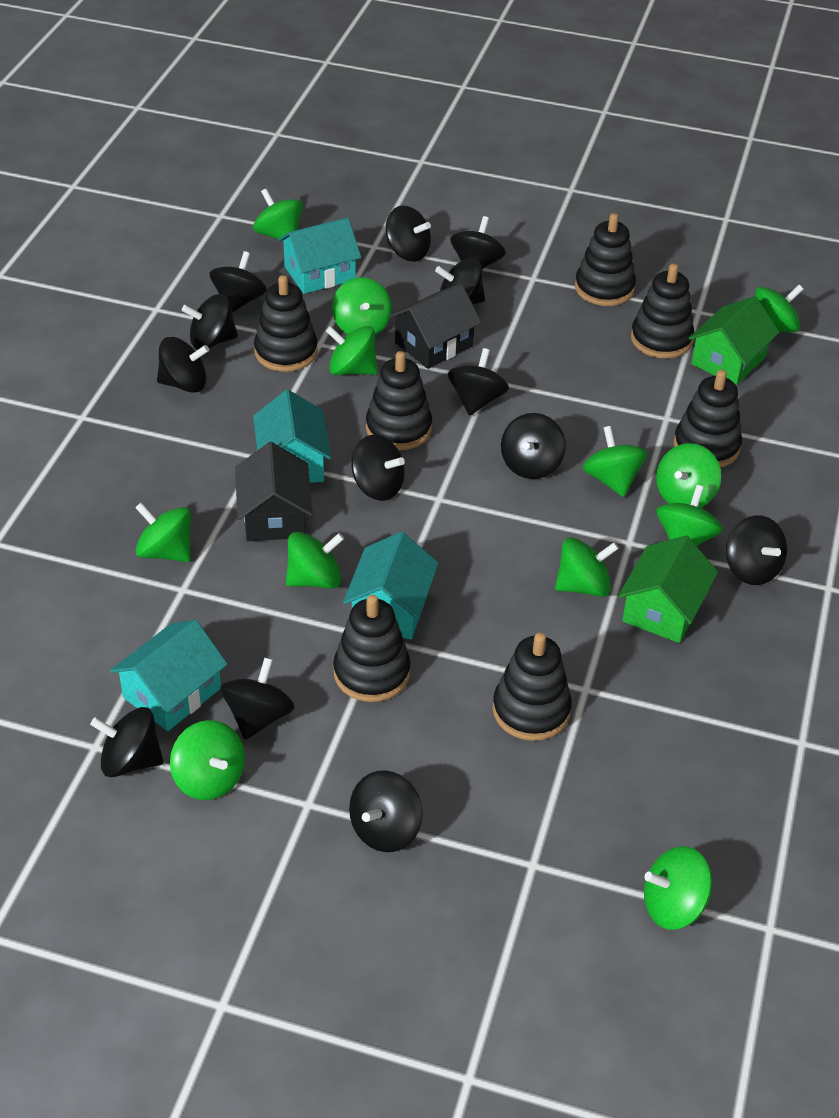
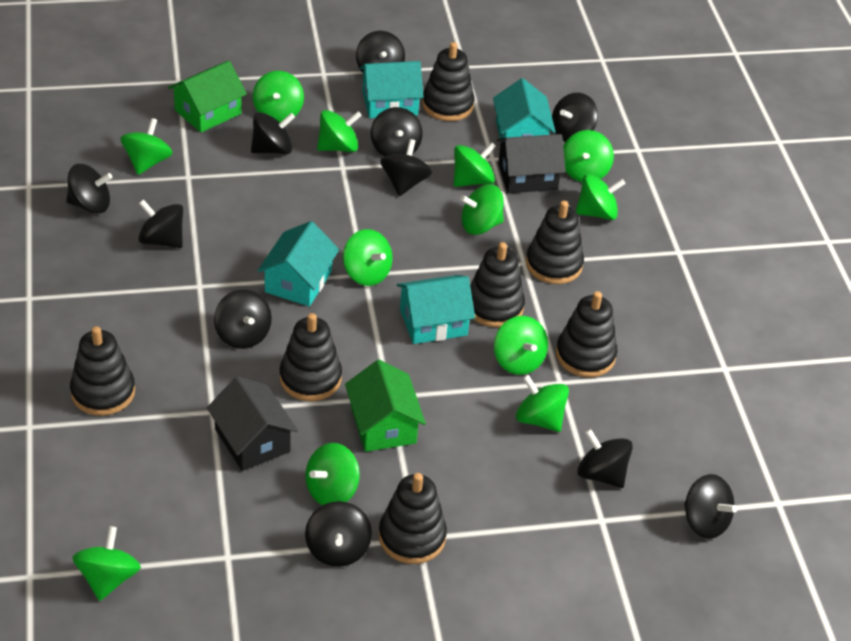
black spinning top: 13 -> 11

